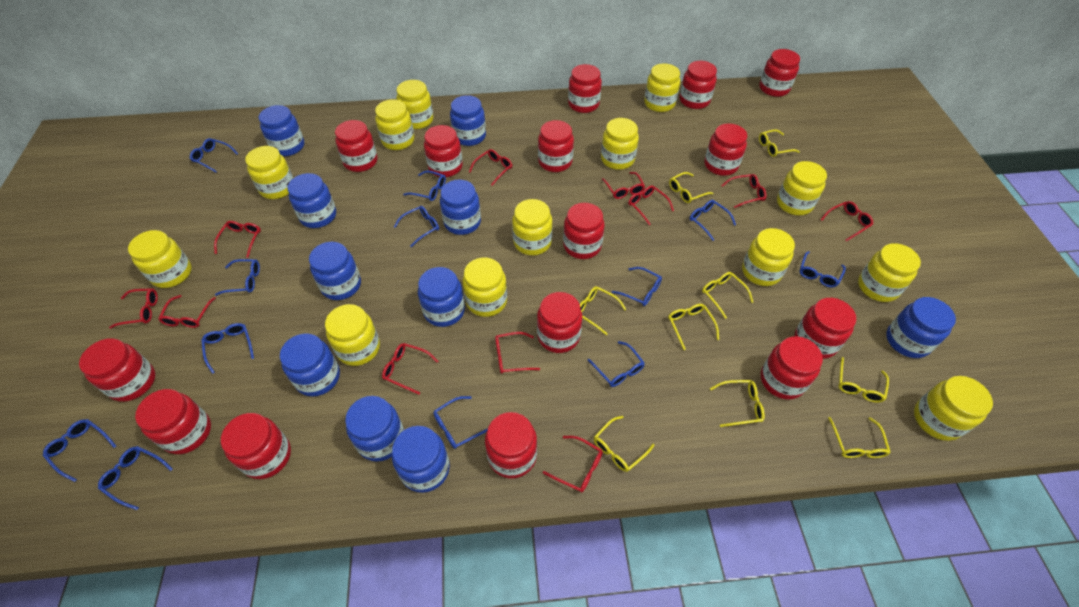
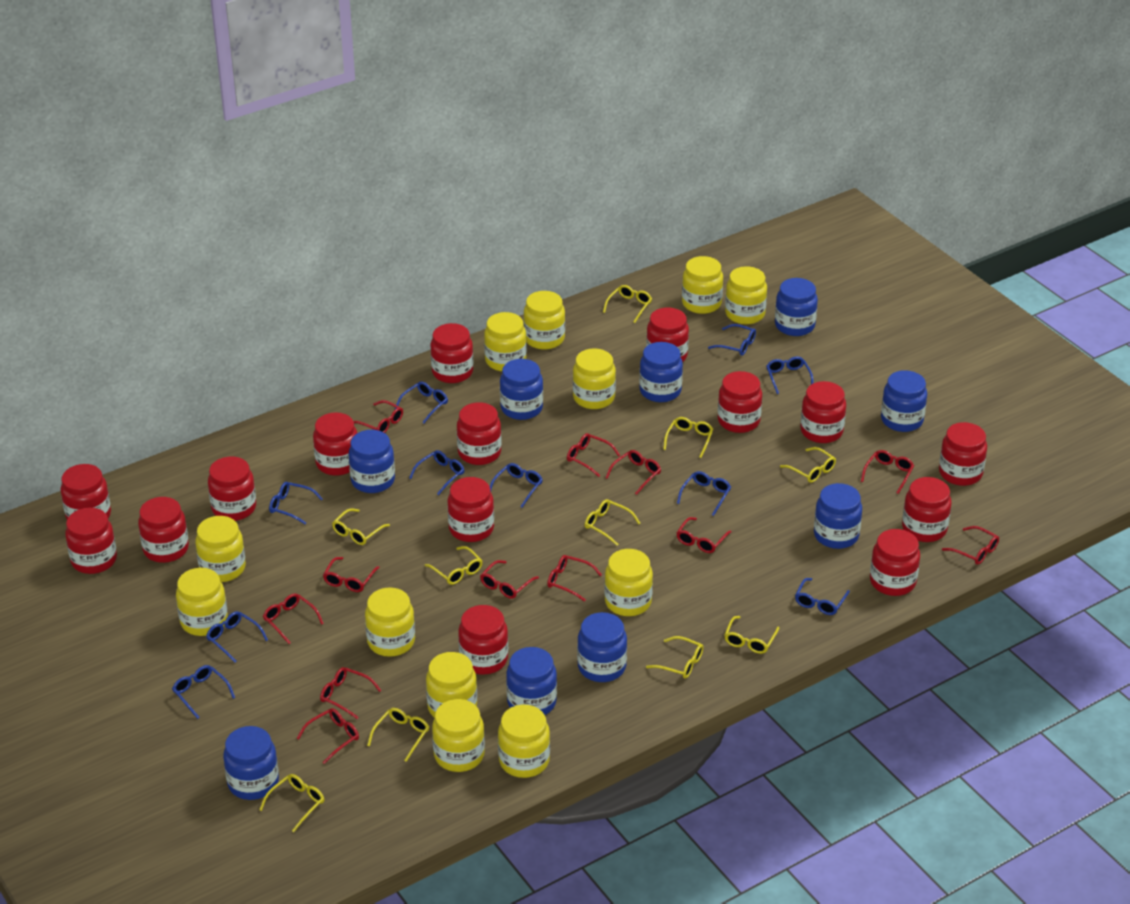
blue glasses: 12 -> 10
blue jar: 10 -> 9
red glasses: 11 -> 12
yellow glasses: 9 -> 10
yellow jar: 13 -> 12

